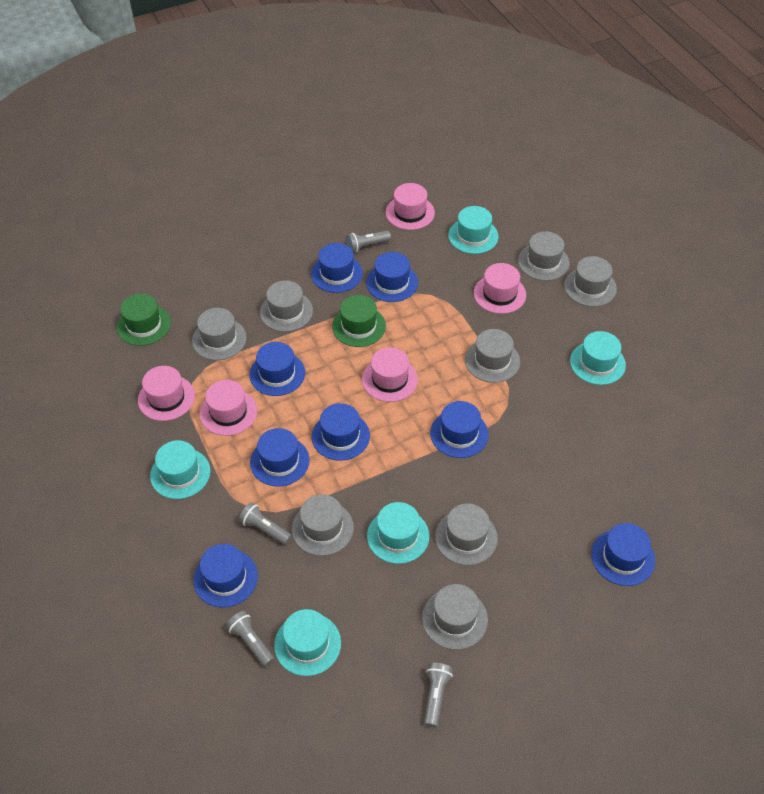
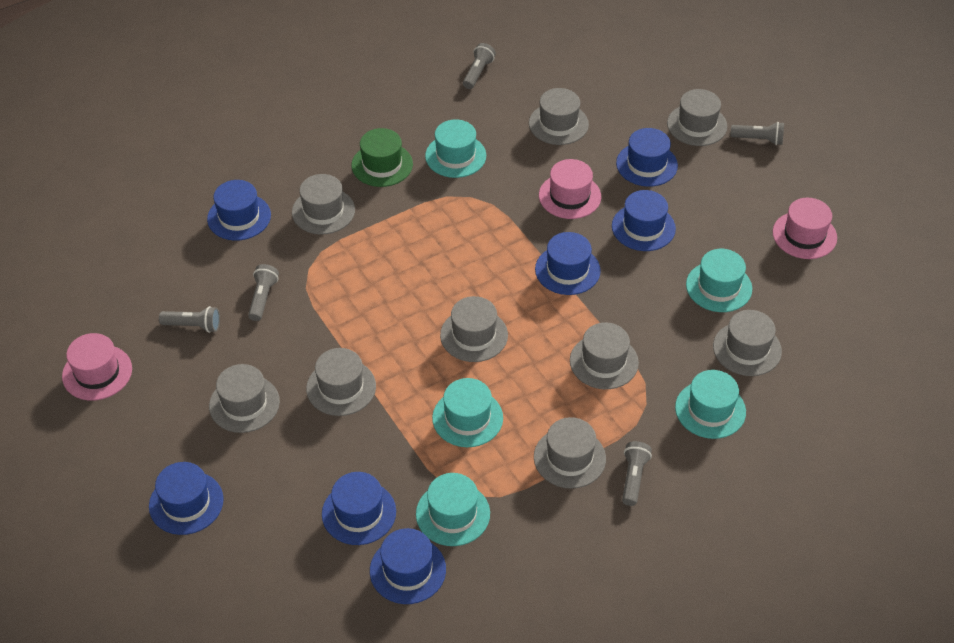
blue hat: 8 -> 7
green hat: 2 -> 1
grey flashlight: 4 -> 5
grey hat: 8 -> 9
pink hat: 5 -> 3

